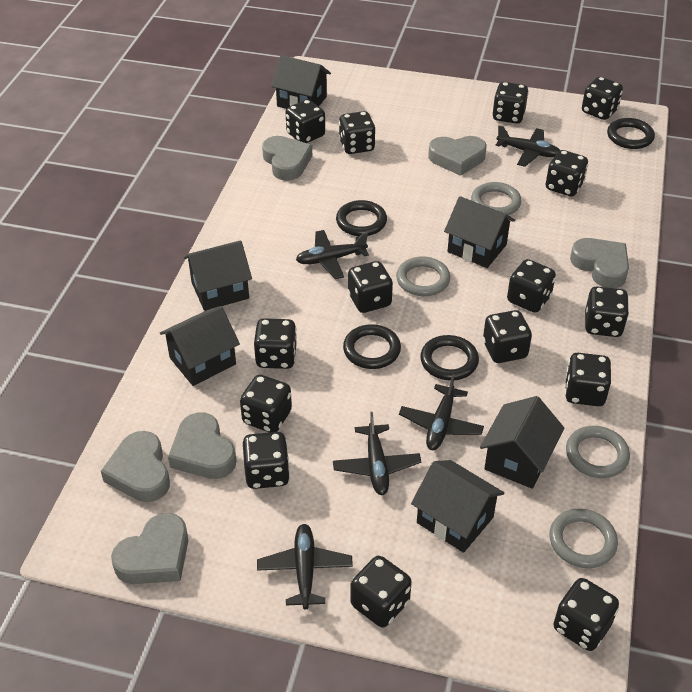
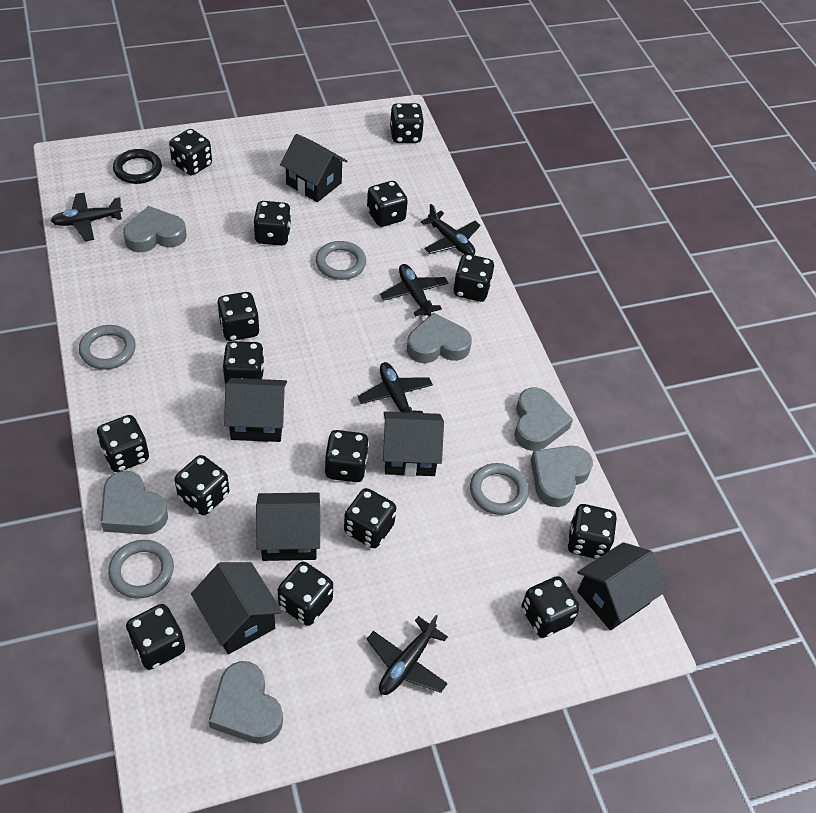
black ring: 4 -> 1

